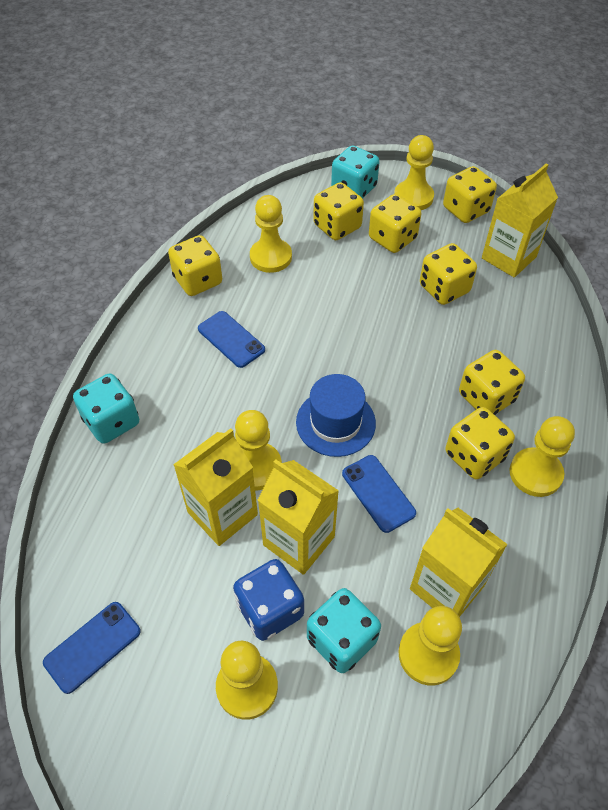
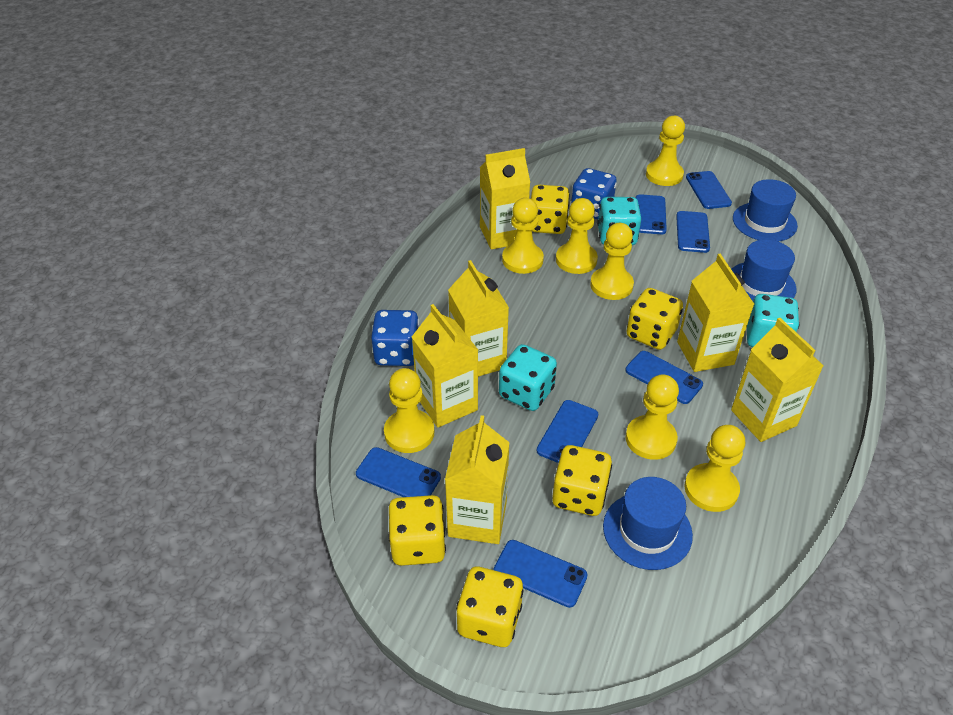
blue dice: 1 -> 2
blue hat: 1 -> 3
blue phone: 3 -> 7
yellow carton: 4 -> 6
yellow dice: 7 -> 5
yellow pawn: 6 -> 7

